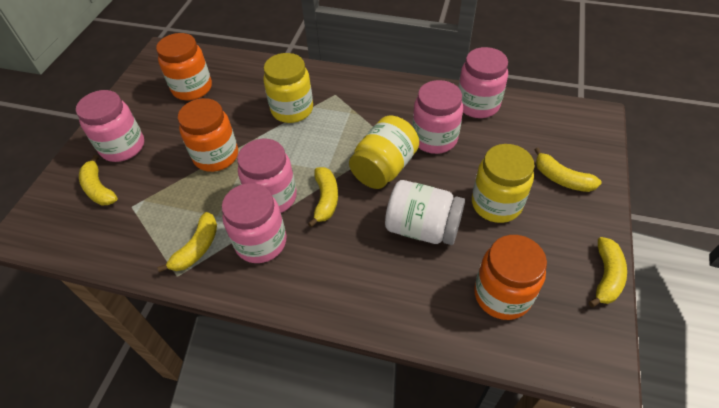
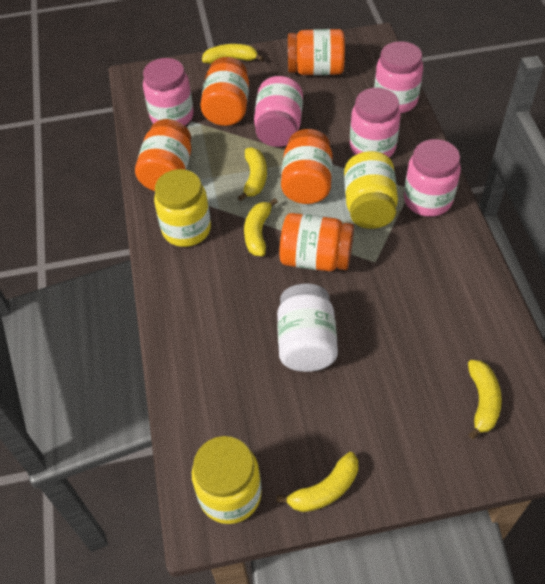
orange jar: 3 -> 5

